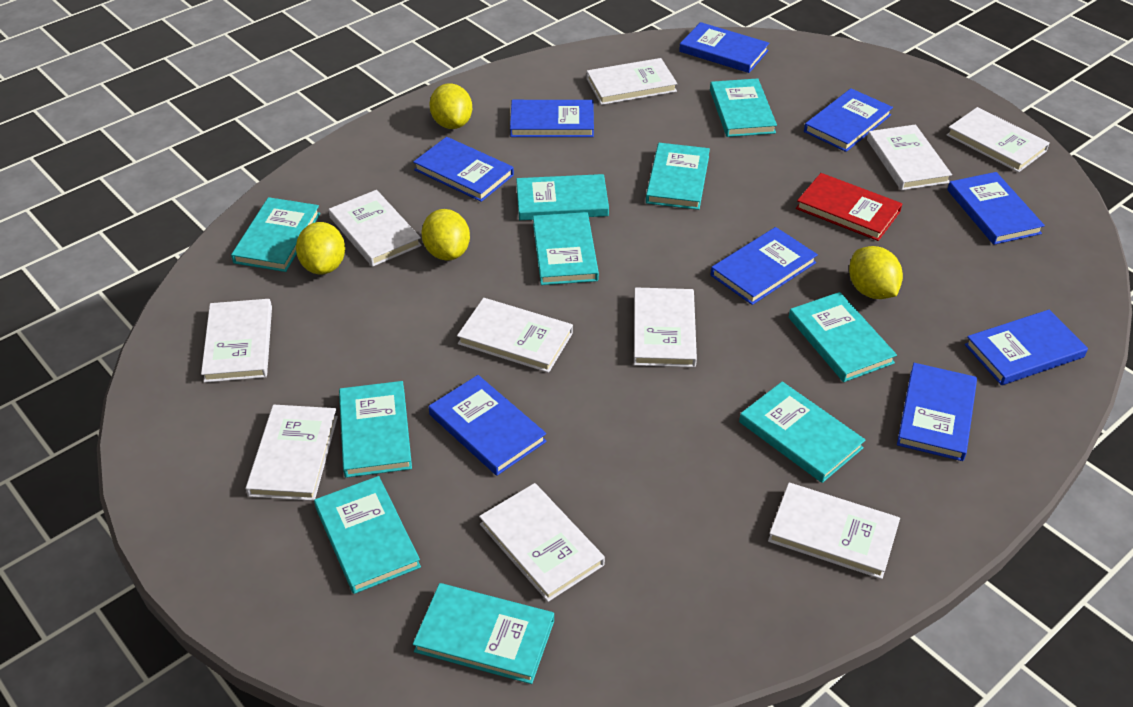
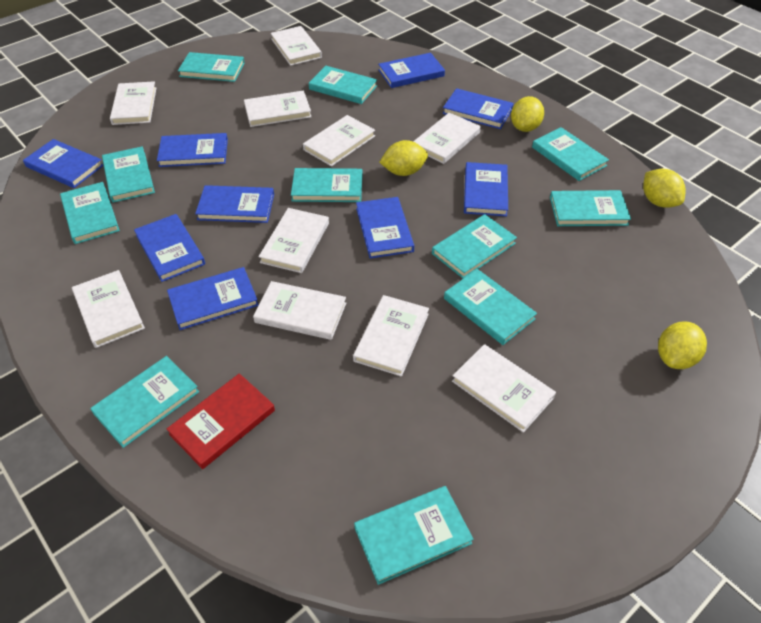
turquoise book: 10 -> 11

